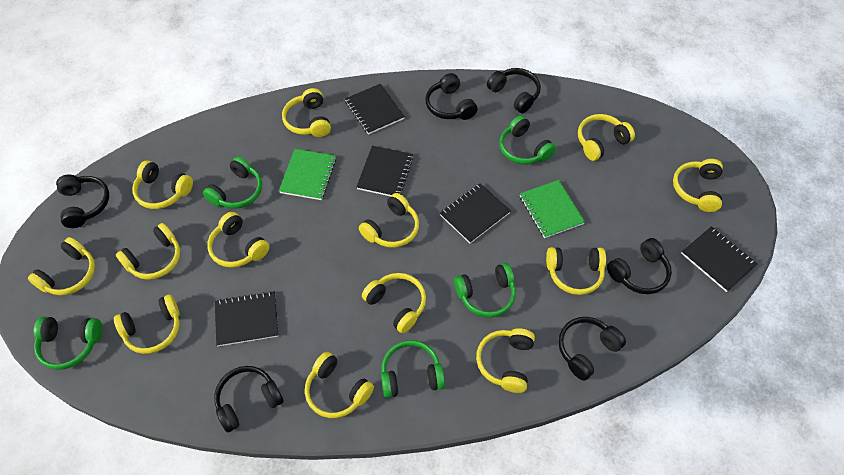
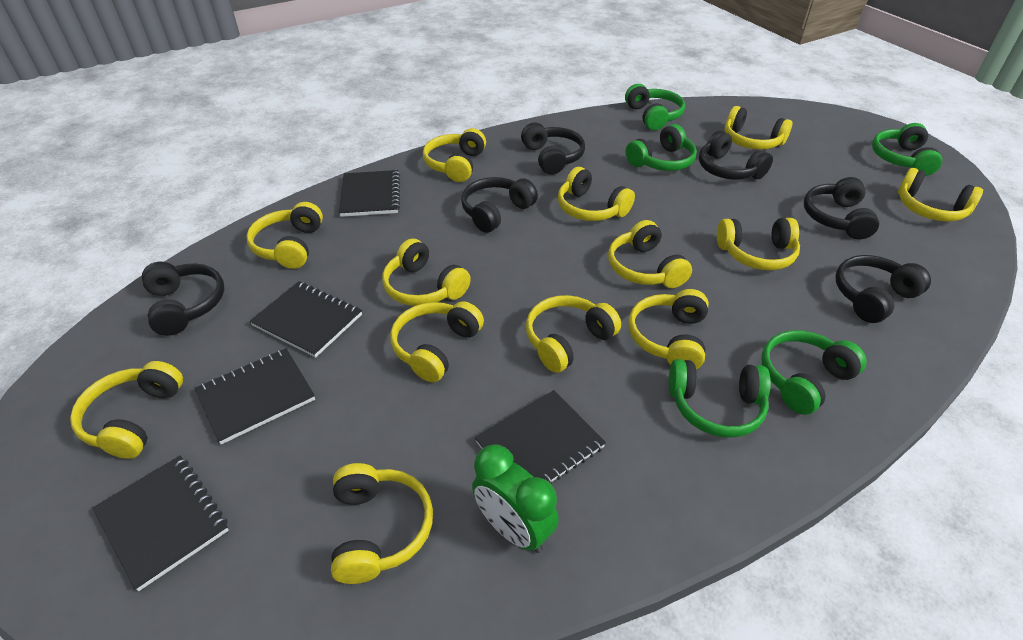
green clock: 0 -> 1
green notebook: 2 -> 0

